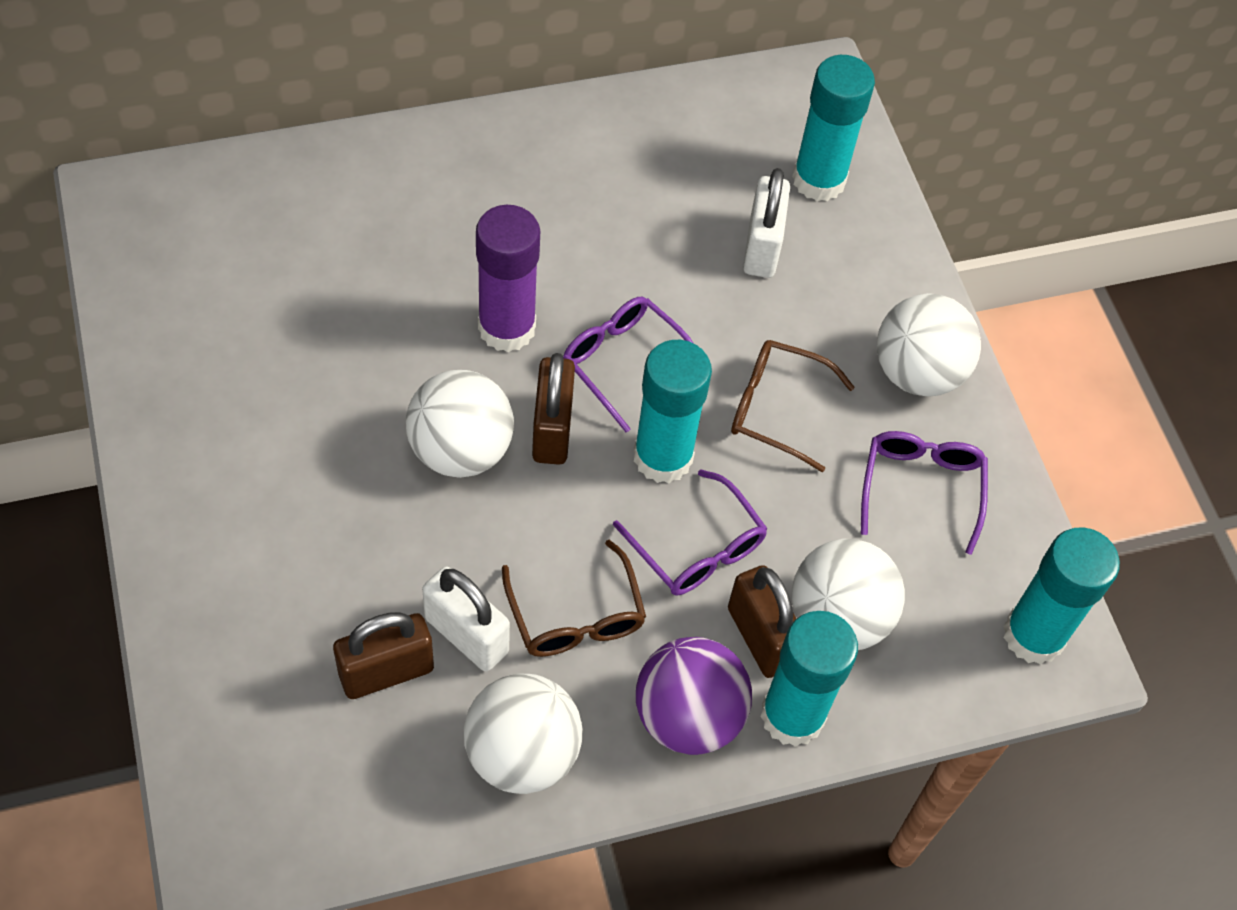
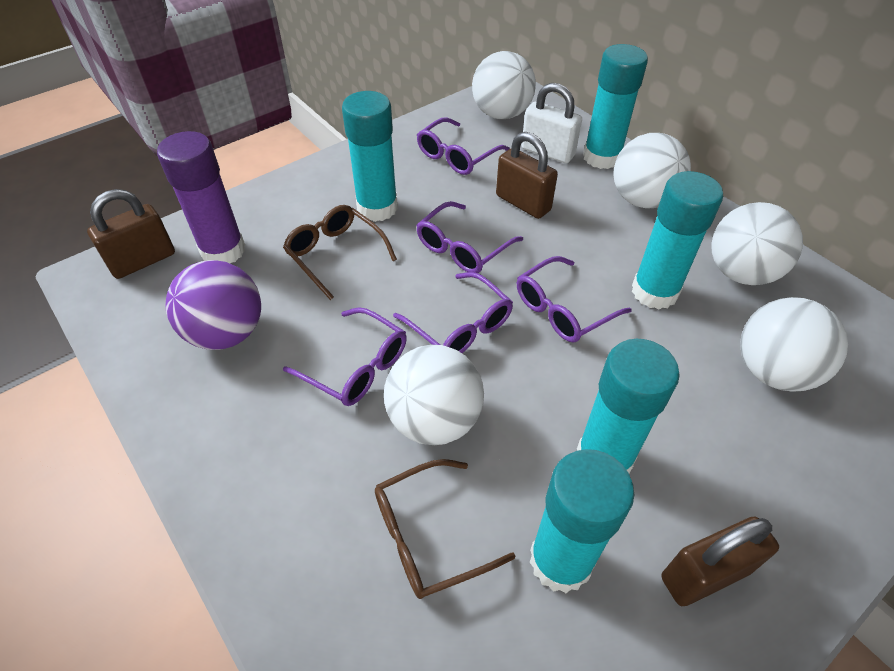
purple glasses: 3 -> 5
turquoise glue stick: 4 -> 5
white ball: 4 -> 5
white padlock: 2 -> 1

